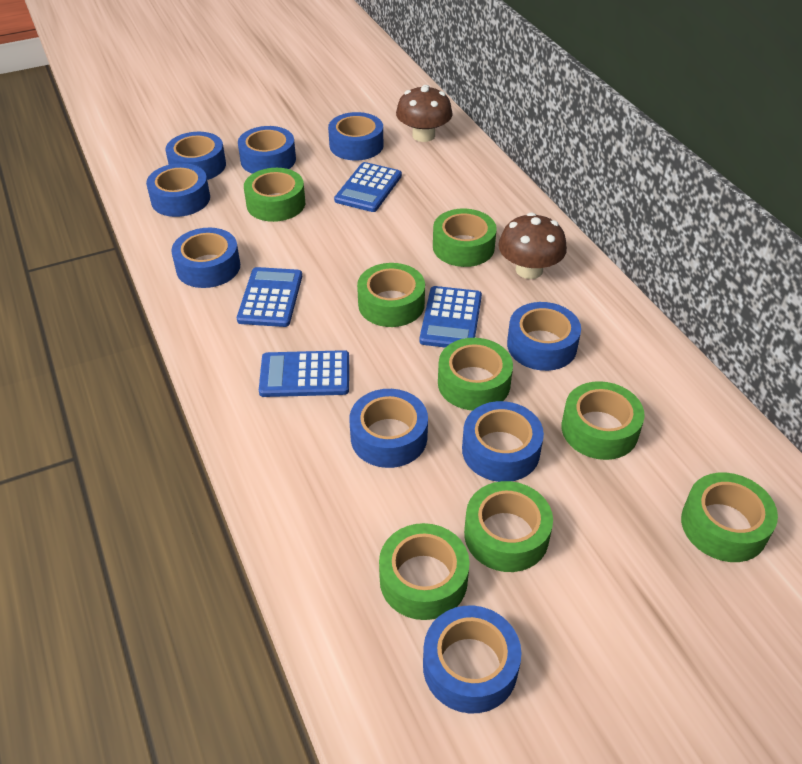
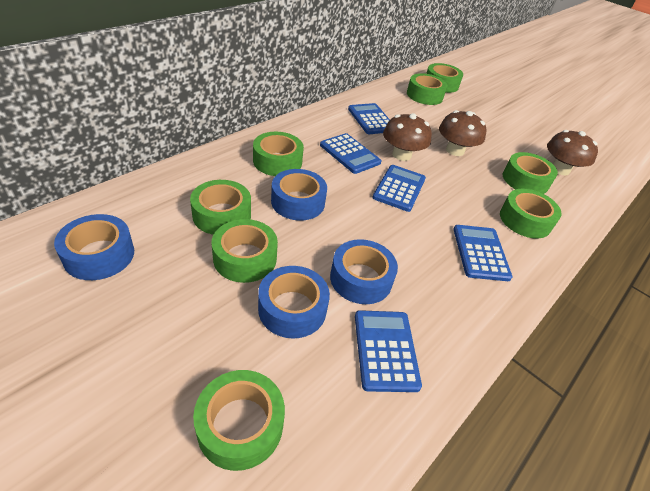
blue calculator: 4 -> 5
blue tape: 9 -> 4
brown mushroom: 2 -> 3

